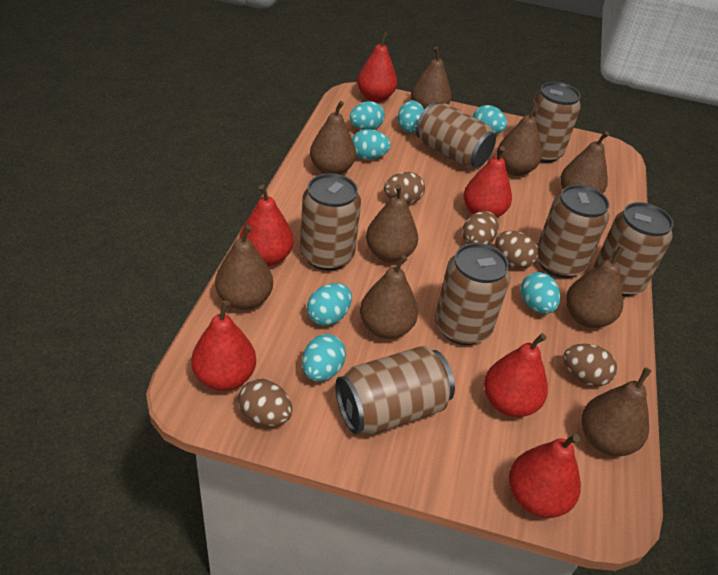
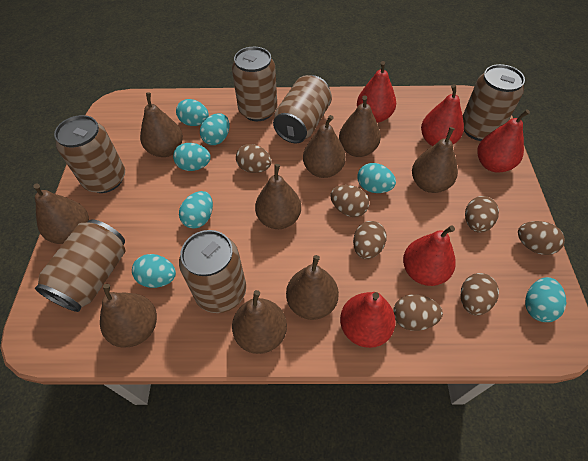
brown can: 7 -> 6
brown egg: 5 -> 7
red pear: 6 -> 5

